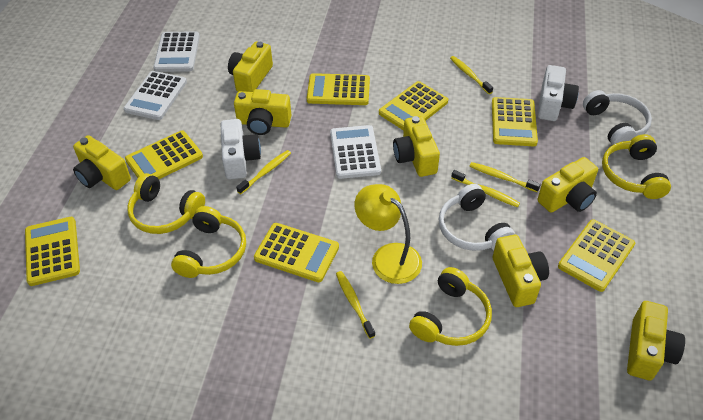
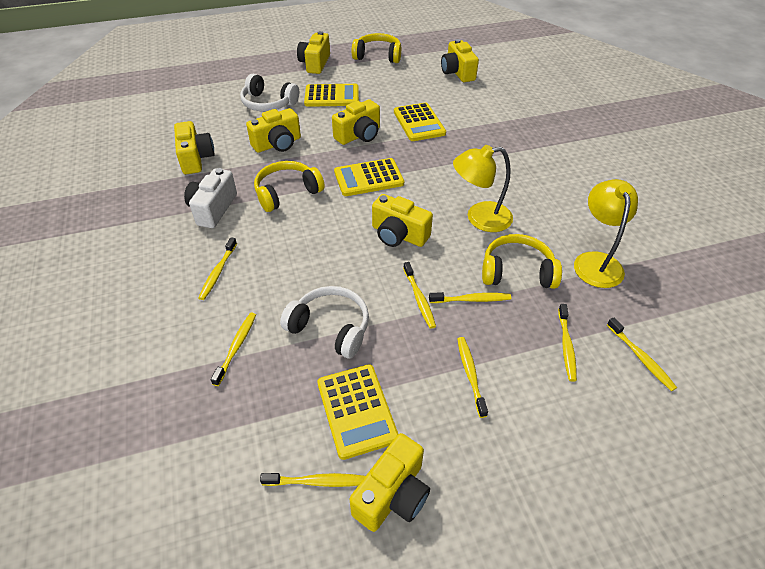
white calculator: 3 -> 0
white camera: 2 -> 1
yellow calculator: 7 -> 4
yellow headphones: 4 -> 3
yellow lamp: 1 -> 2
yellow toothbrush: 5 -> 8

